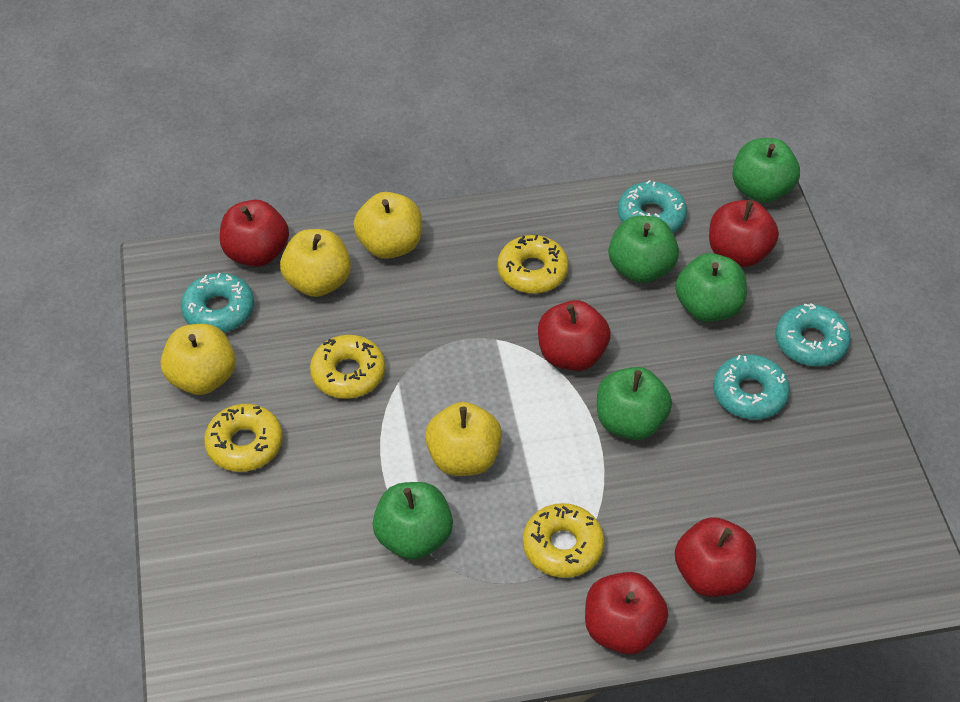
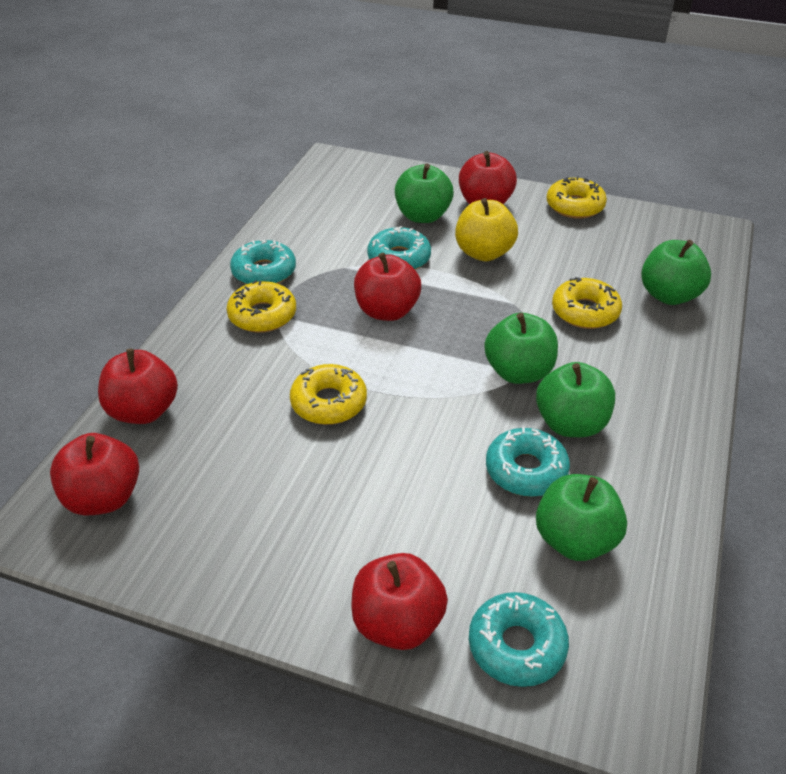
yellow apple: 4 -> 1

